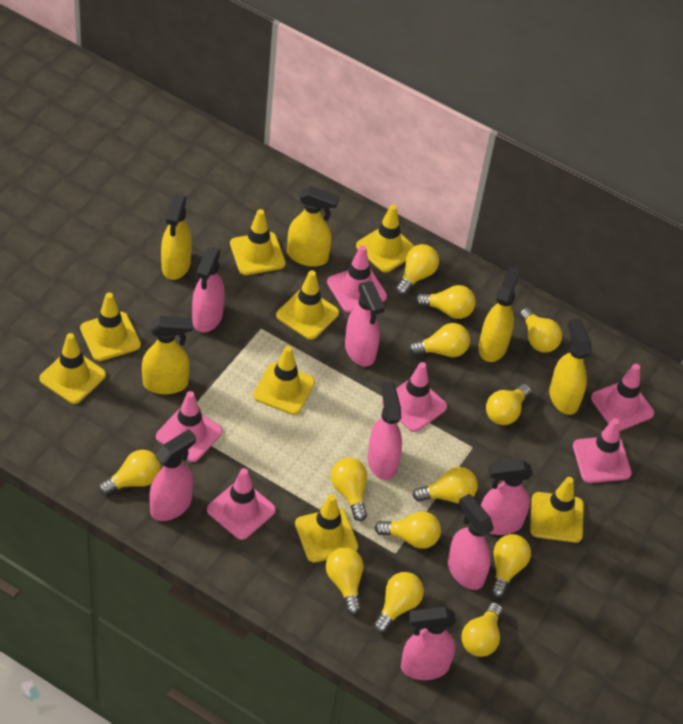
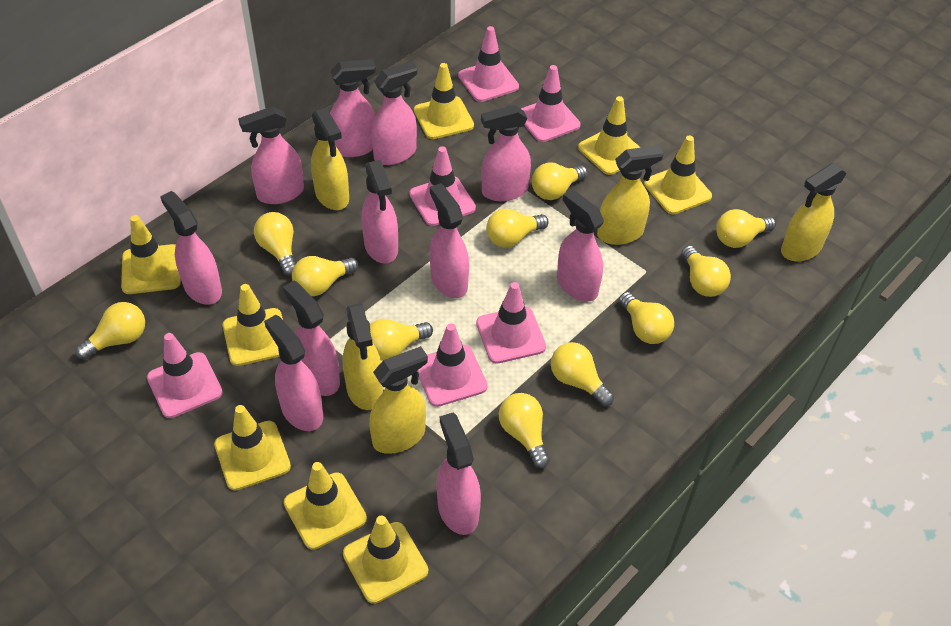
pink spray bottle: 7 -> 11
yellow light bulb: 13 -> 11

